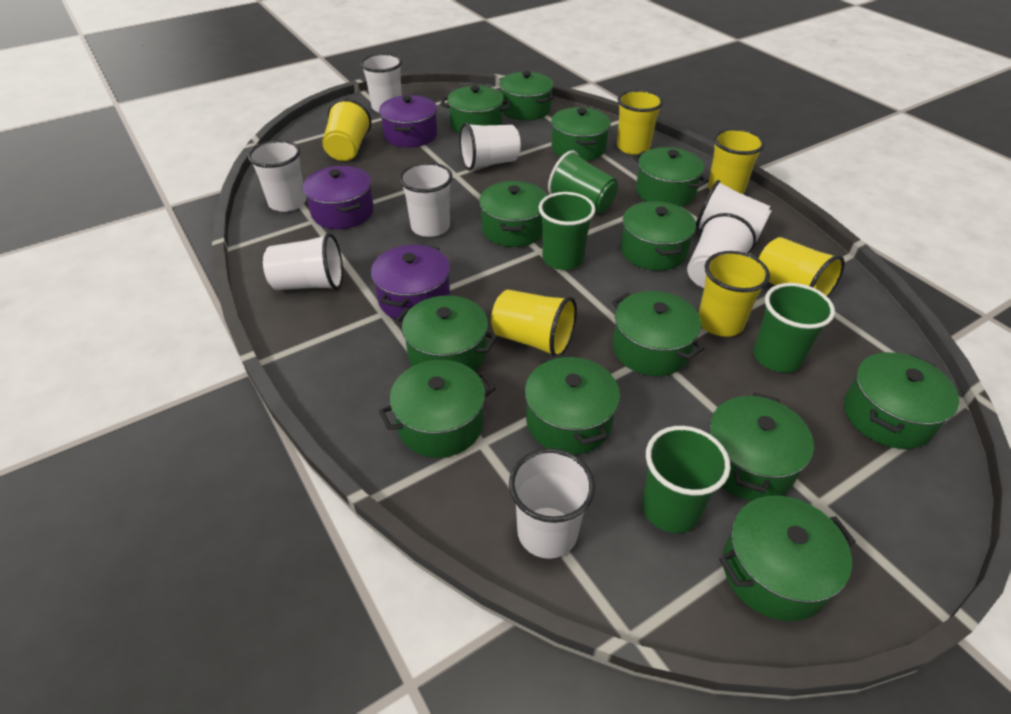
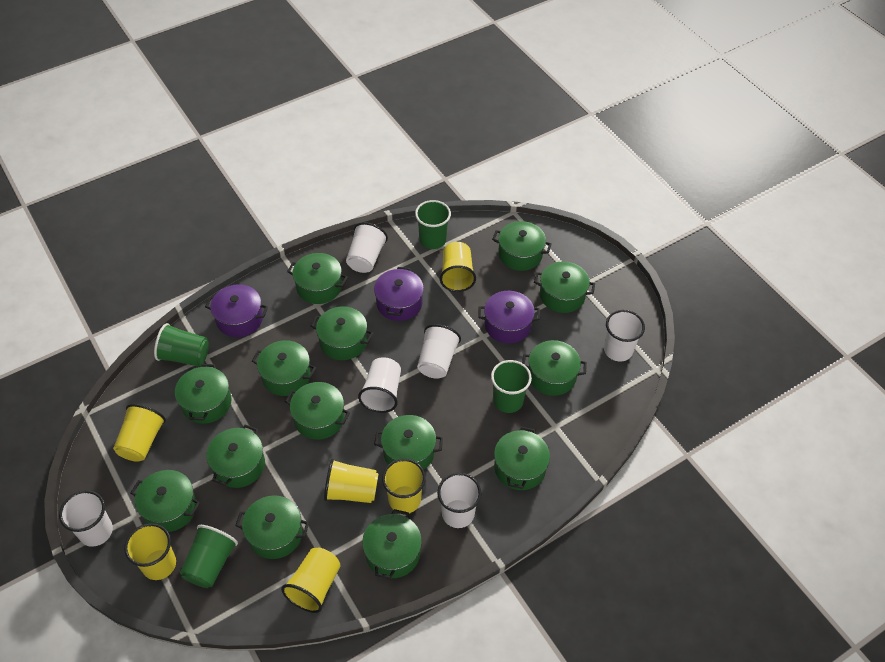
green pot: 13 -> 14
white cup: 8 -> 6

